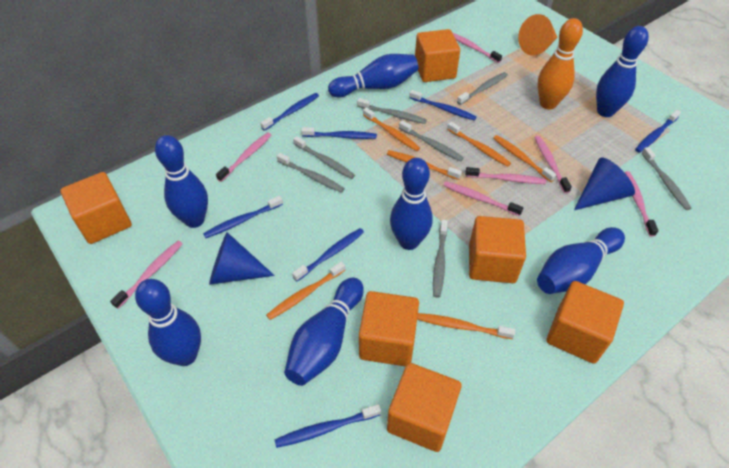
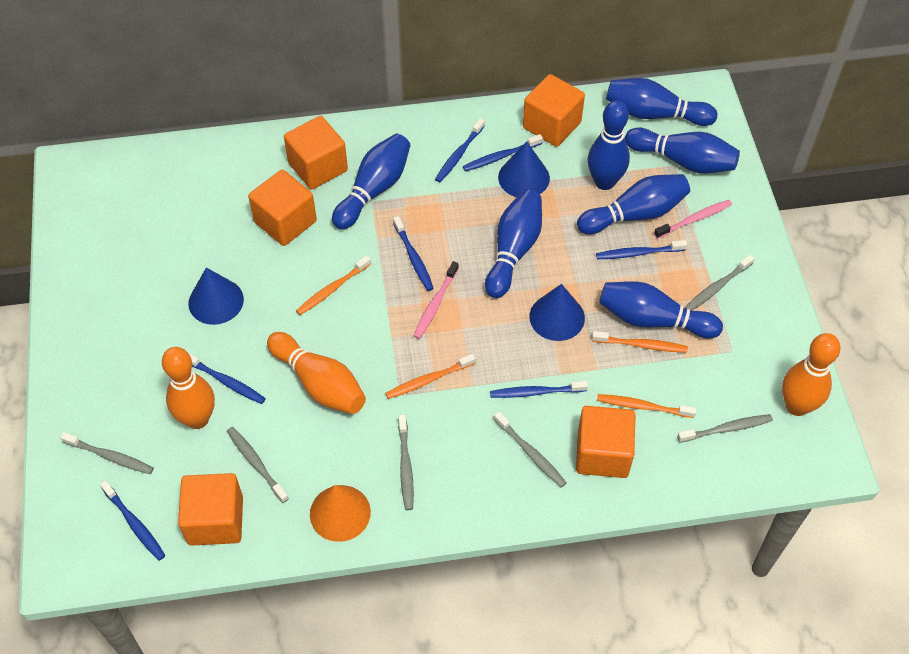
blue cone: 2 -> 3
grey toothbrush: 7 -> 6
orange bowling pin: 1 -> 3
orange cube: 6 -> 5
orange toothbrush: 6 -> 4
pink toothbrush: 7 -> 2

